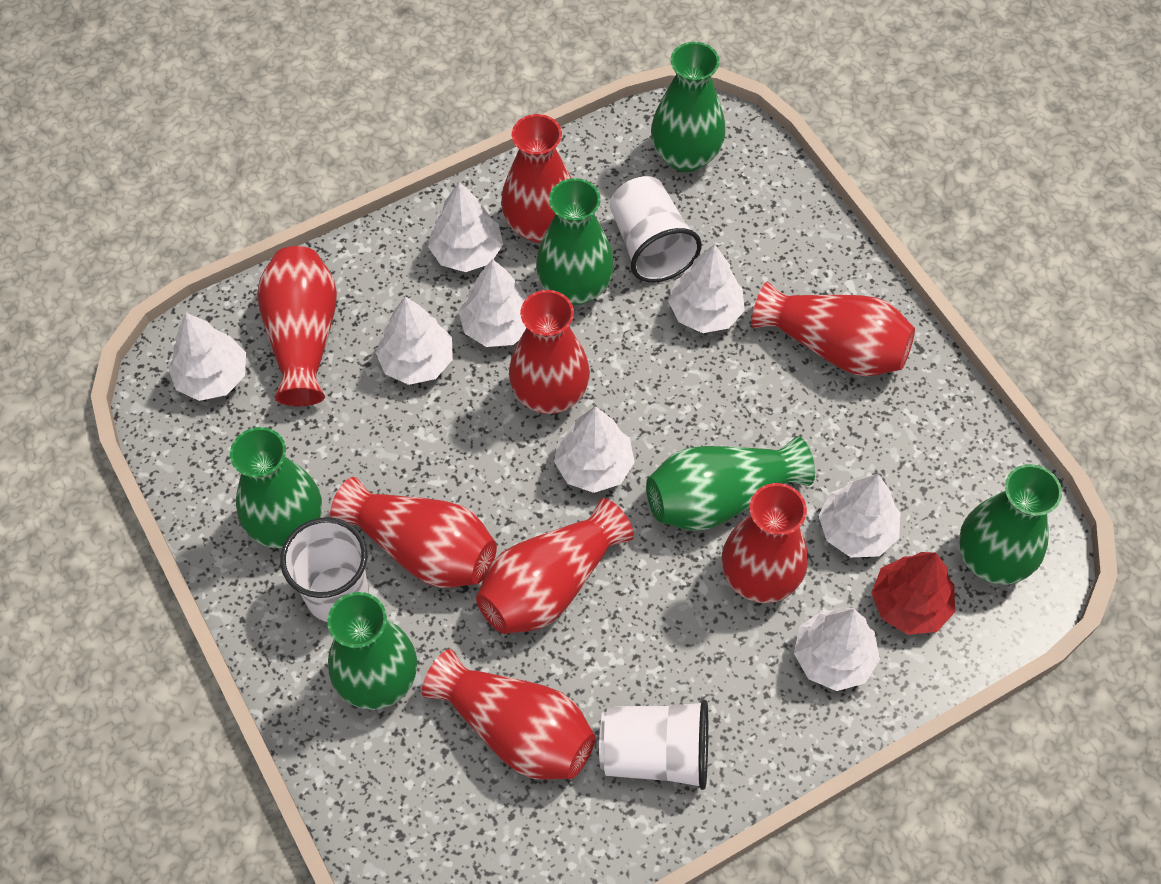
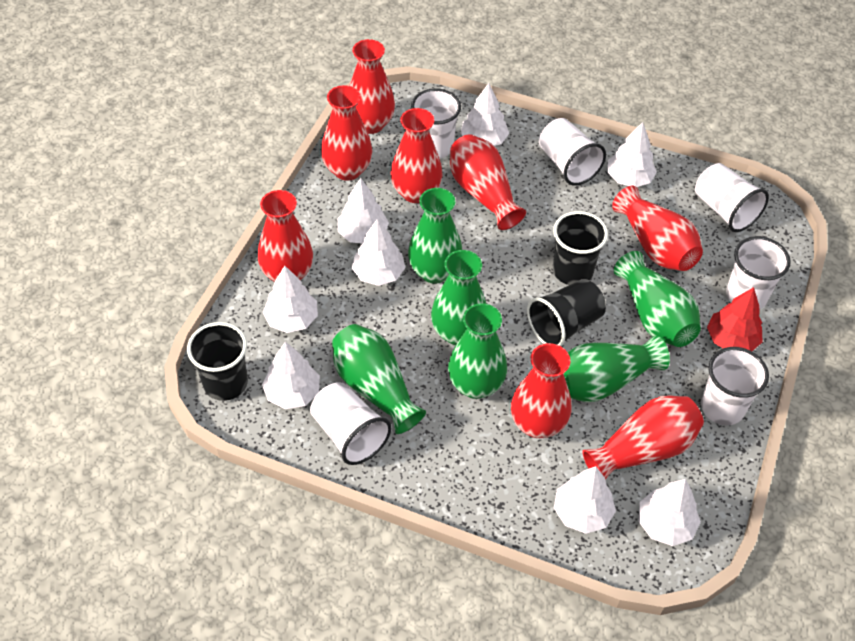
black cup: 0 -> 3
white cup: 3 -> 6

